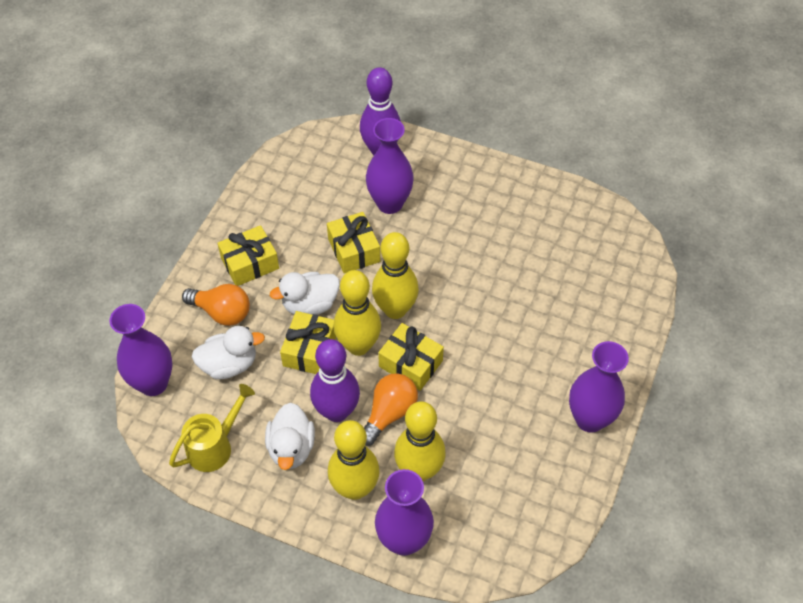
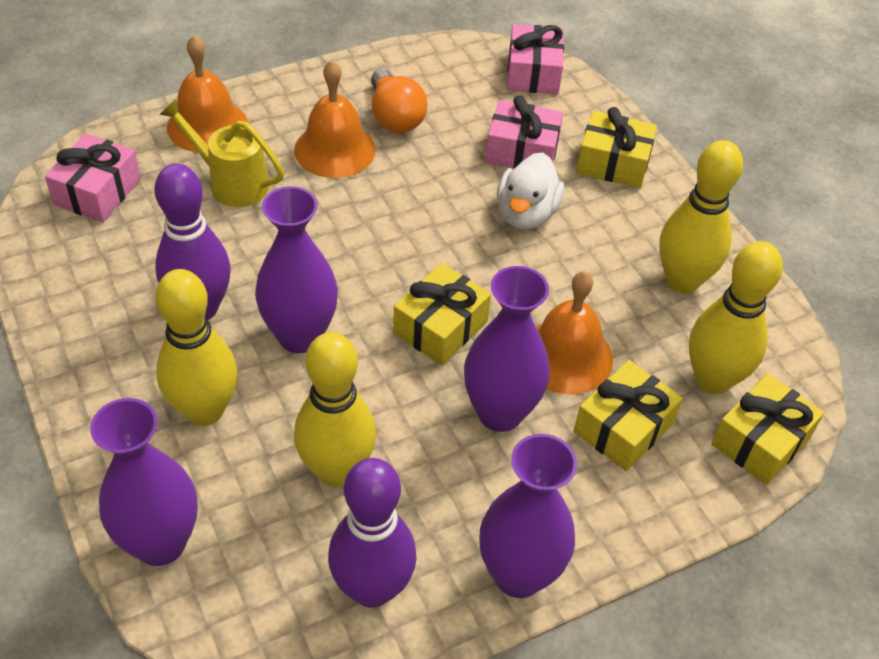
orange bell: 0 -> 3
orange light bulb: 2 -> 1
pink gift: 0 -> 3
white duck: 3 -> 1

